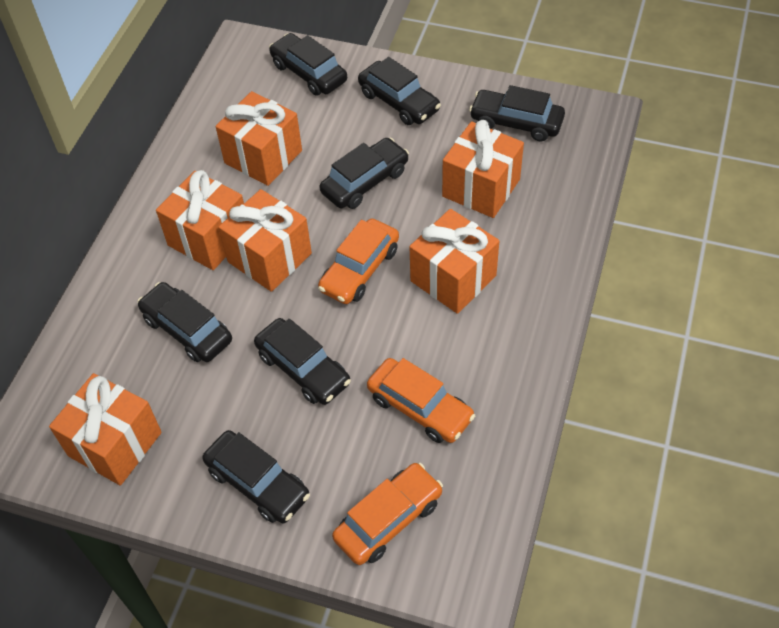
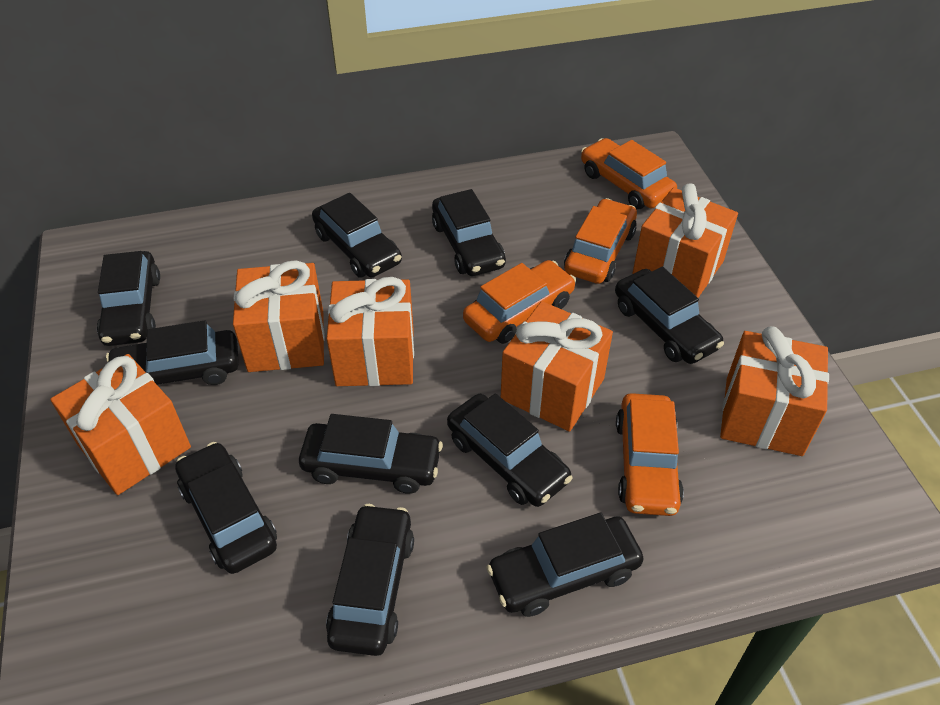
black car: 7 -> 10
orange car: 3 -> 4

